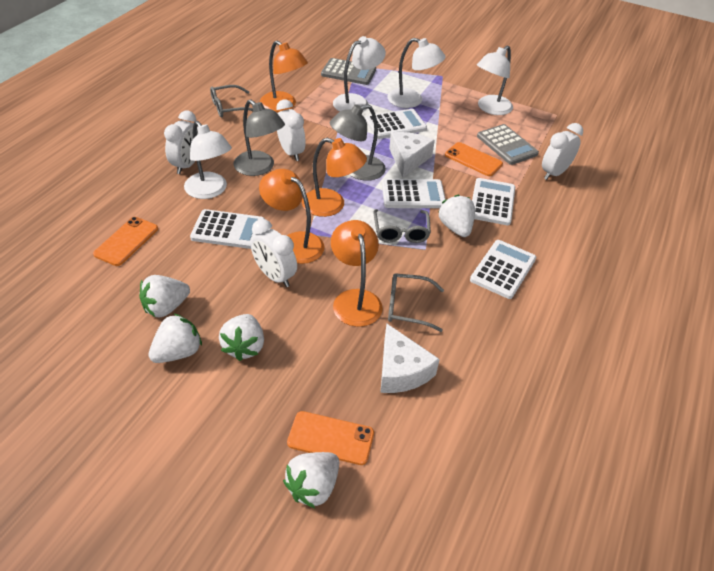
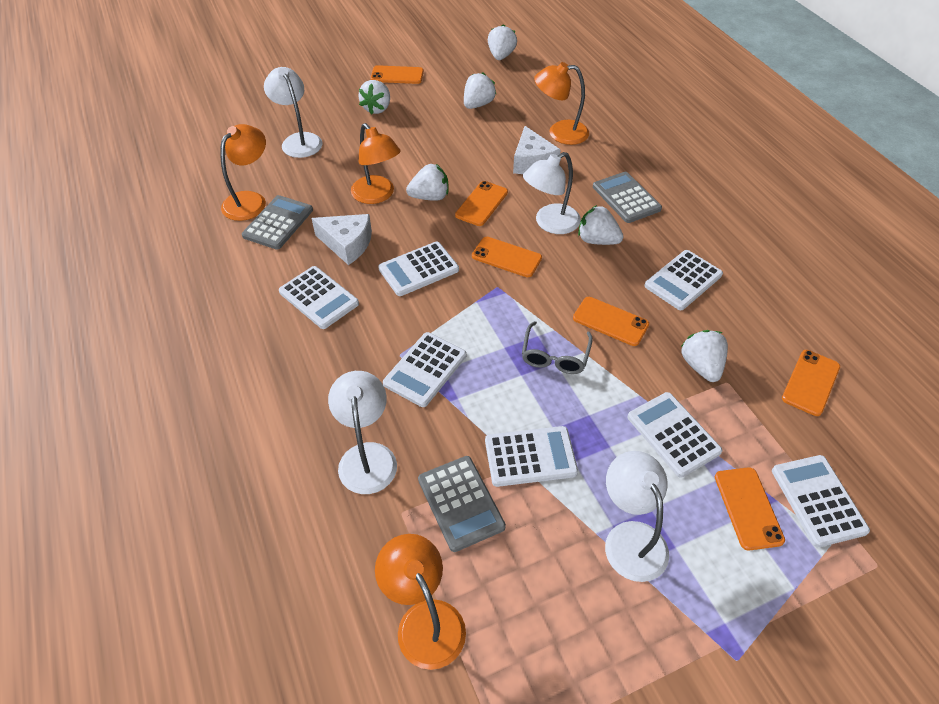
grey calculator: 2 -> 3
grey glasses: 3 -> 1
grey lamp: 2 -> 0
orange phone: 3 -> 6
white calculator: 5 -> 7
white clock: 4 -> 0
white strawberry: 5 -> 6

